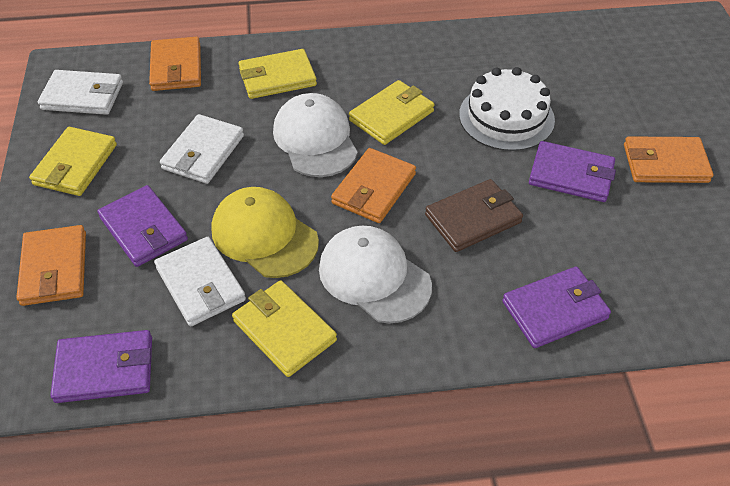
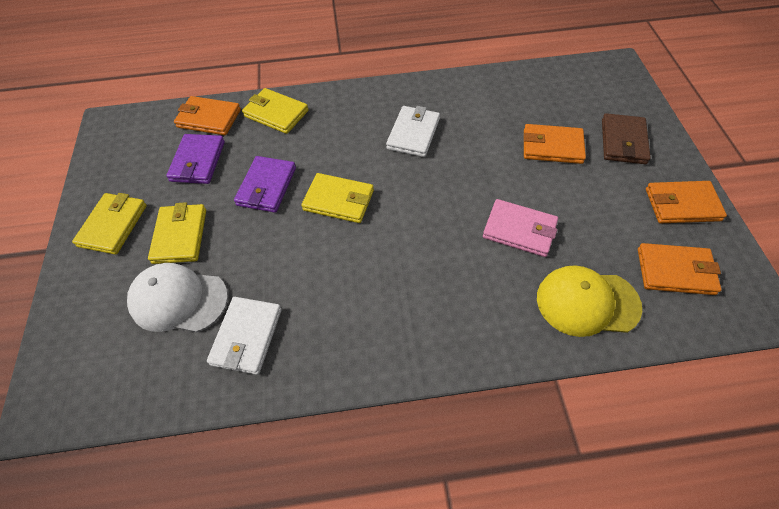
pink wallet: 0 -> 1
purple wallet: 4 -> 2
white cake: 1 -> 0
white cap: 2 -> 1
white wallet: 3 -> 2

